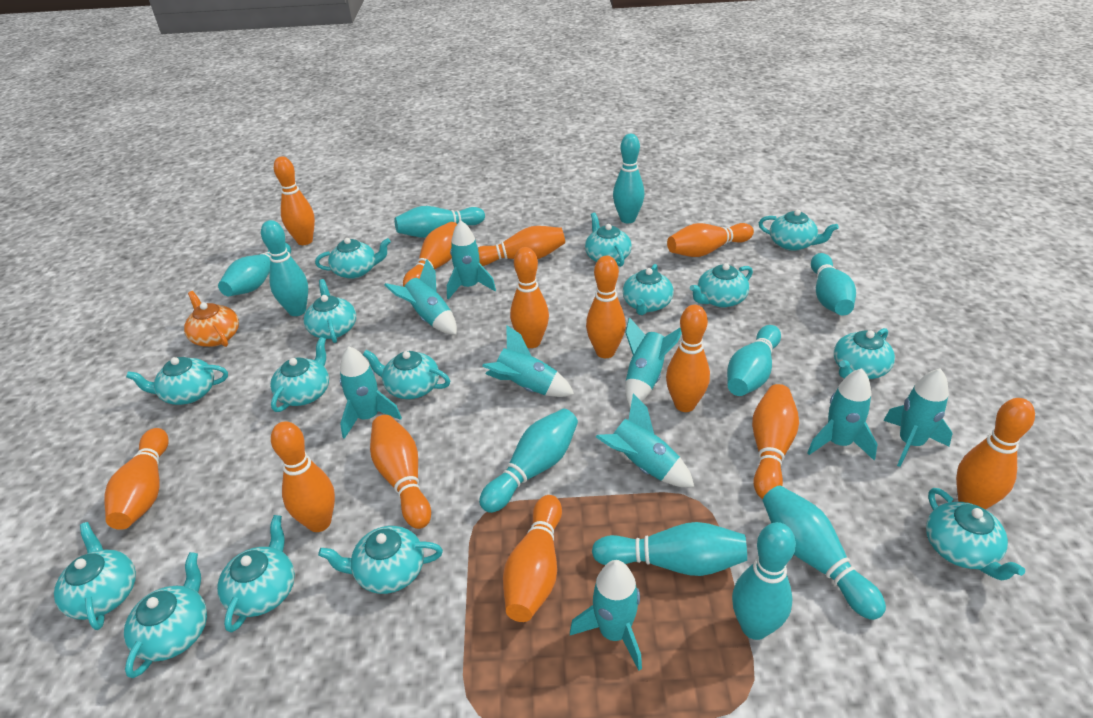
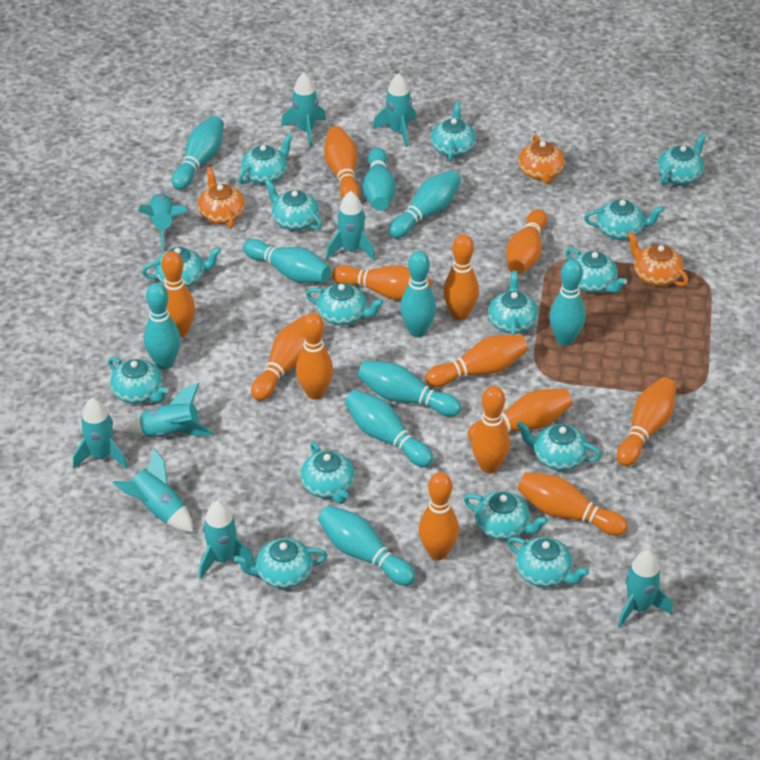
orange teapot: 1 -> 3

